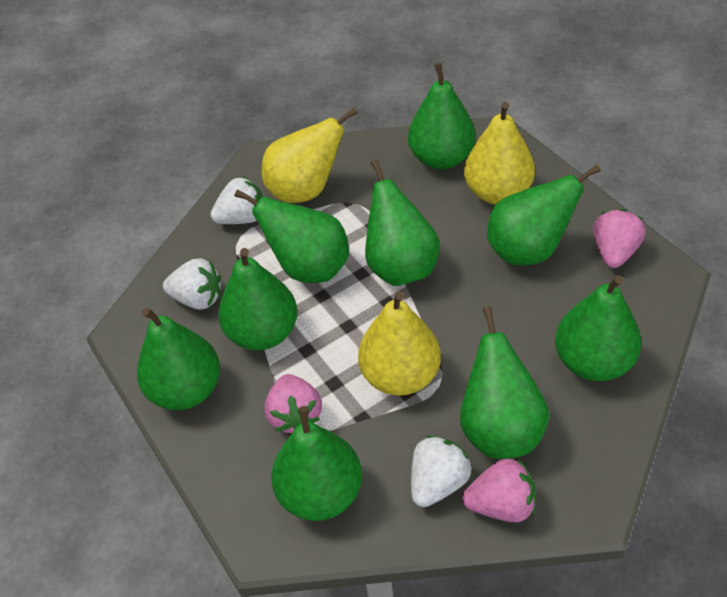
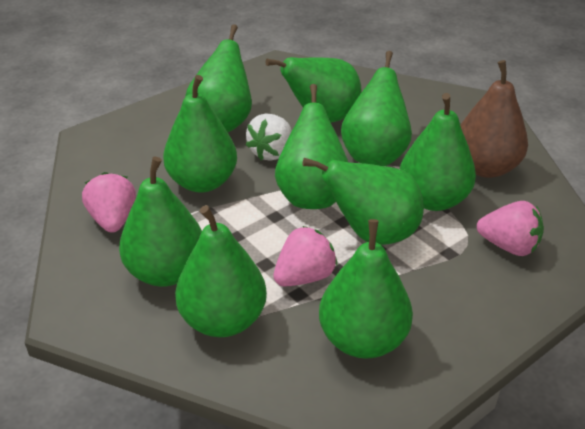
brown pear: 0 -> 1
green pear: 9 -> 10
white strawberry: 3 -> 1
yellow pear: 3 -> 0

